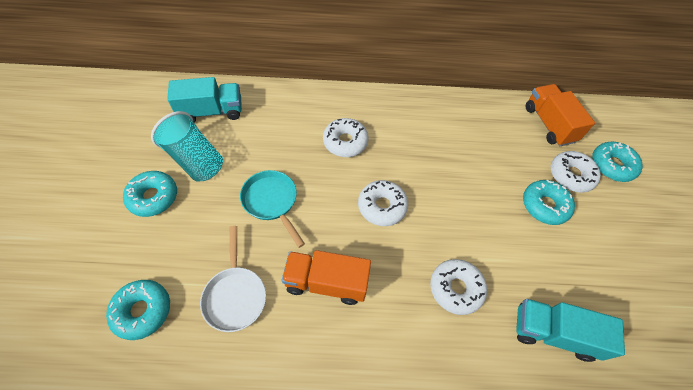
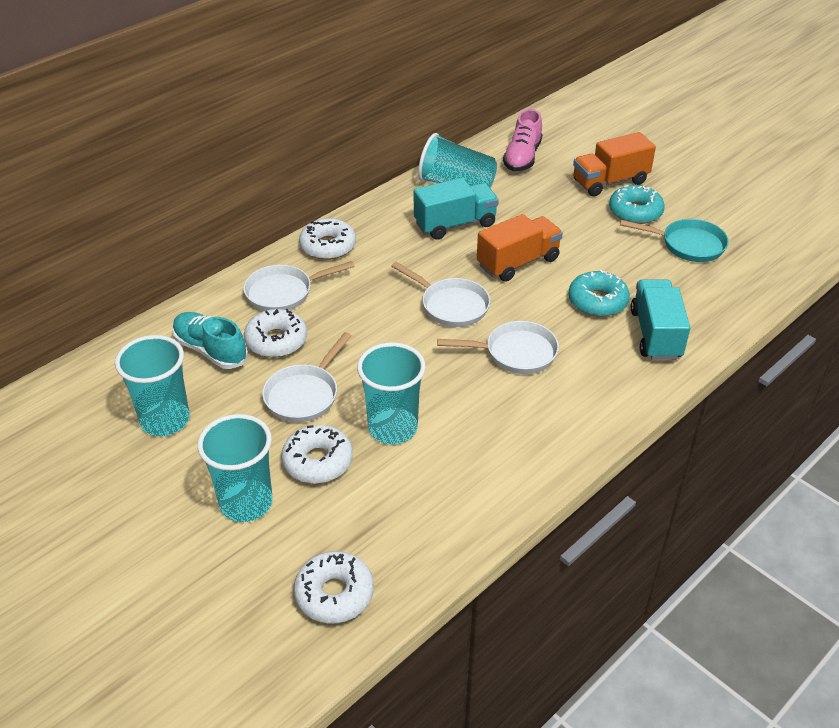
pink shoe: 0 -> 1
turquoise cup: 1 -> 4
turquoise donut: 4 -> 2
turquoise shoe: 0 -> 1
white pan: 1 -> 4

